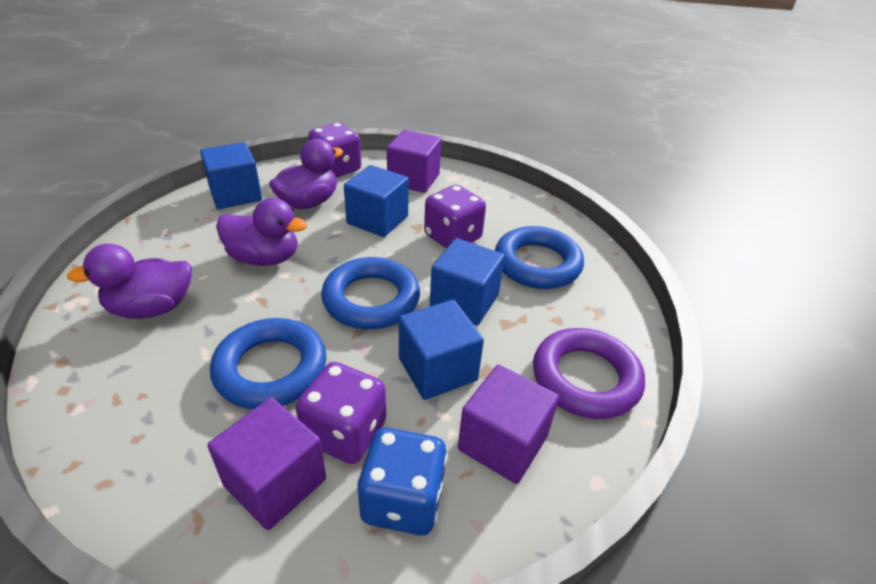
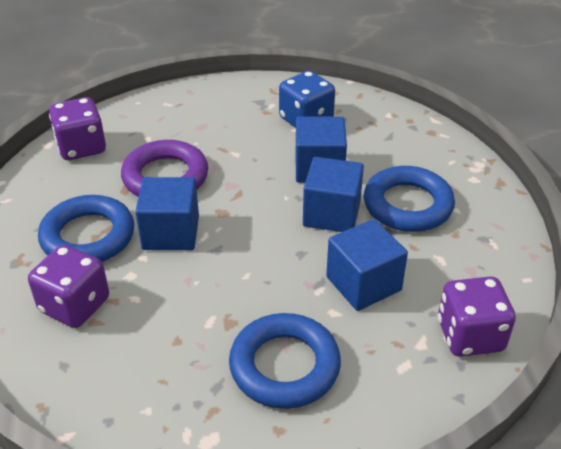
purple cube: 3 -> 0
purple duck: 3 -> 0

